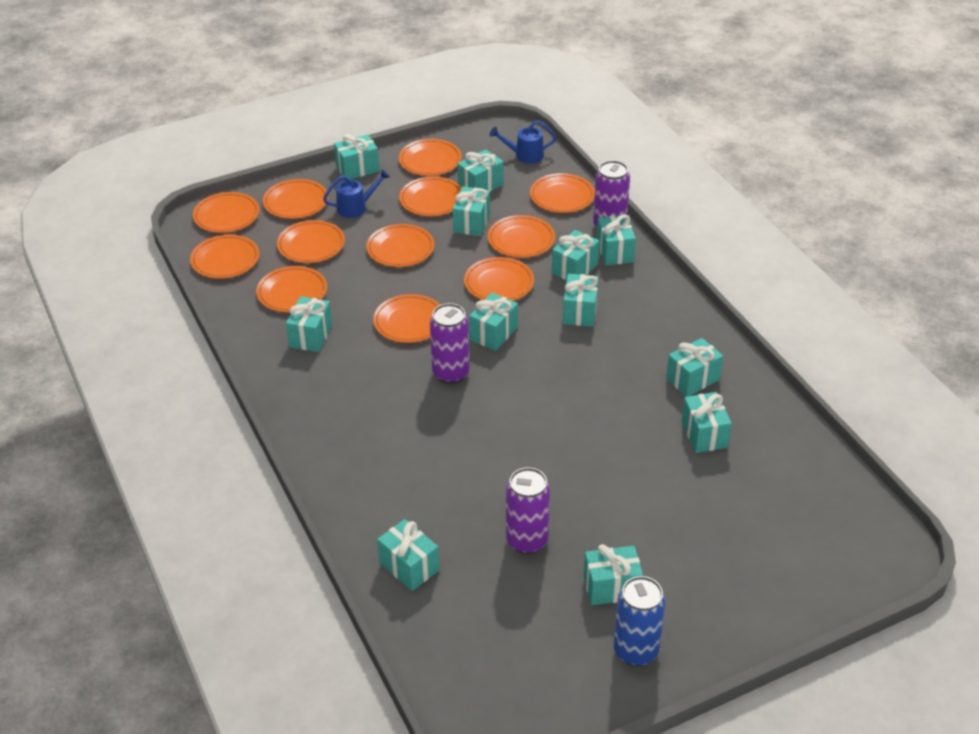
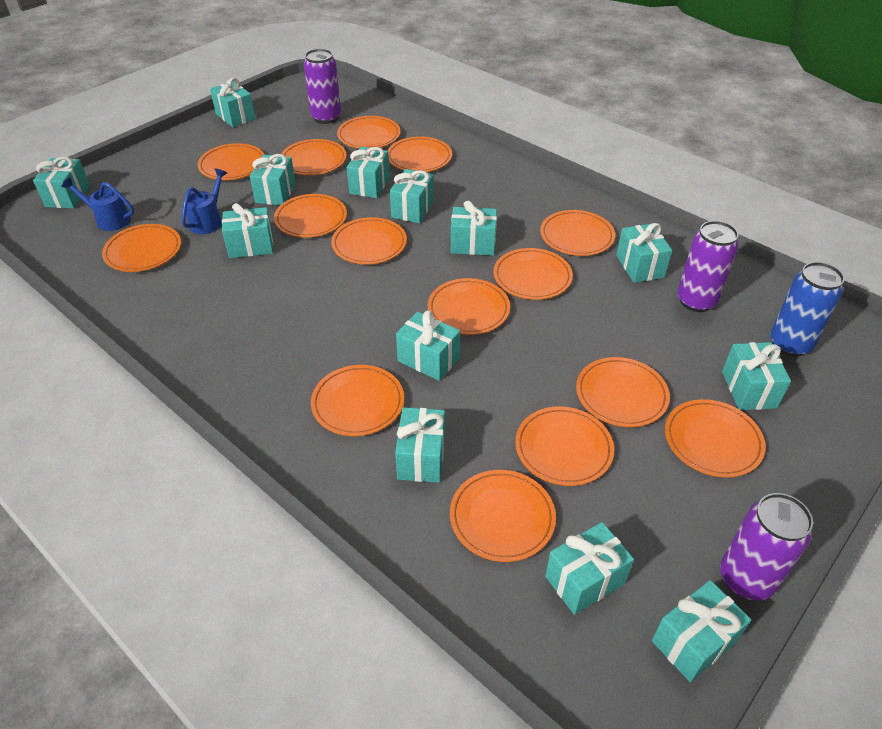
orange plate: 12 -> 15
turquoise gift: 12 -> 13

